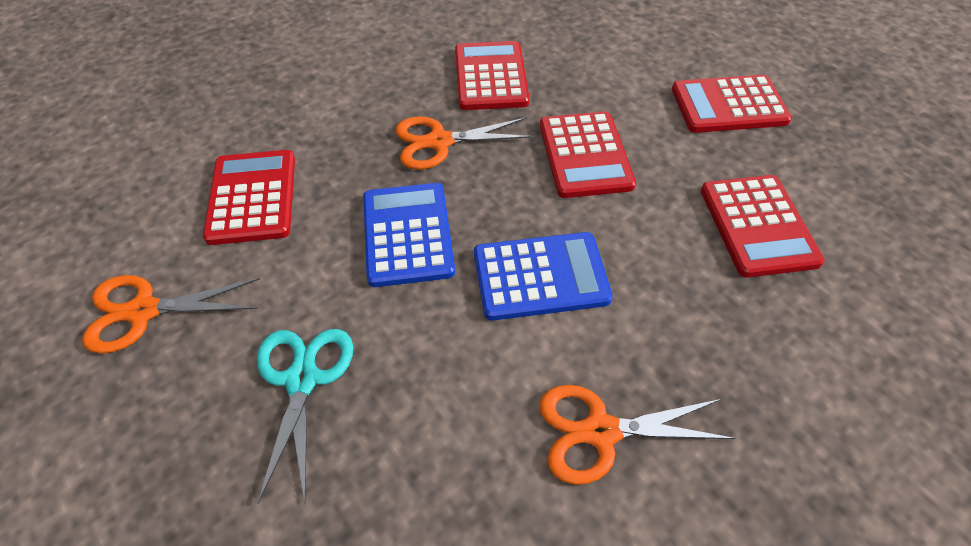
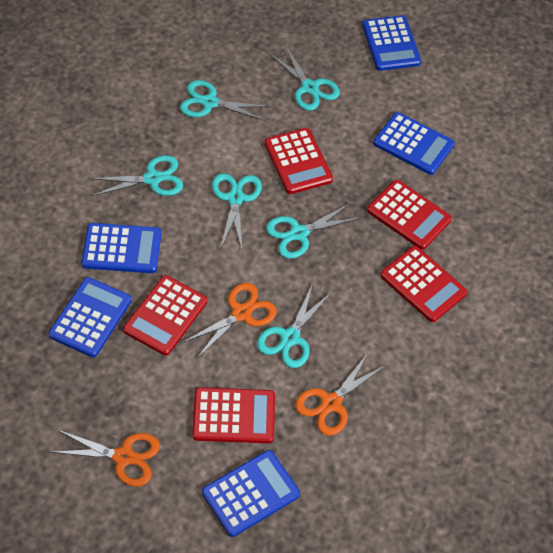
blue calculator: 2 -> 5
turquoise scissors: 1 -> 6

